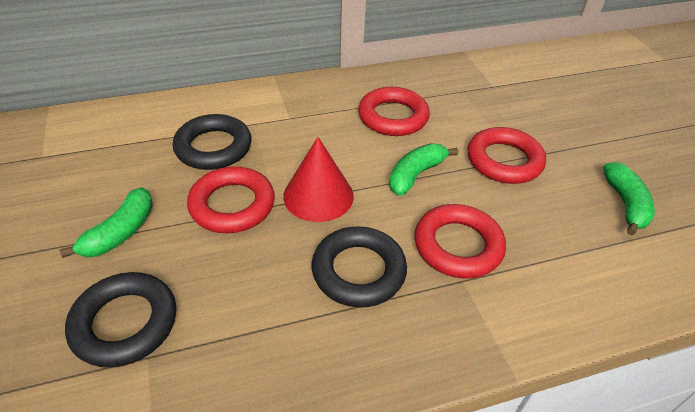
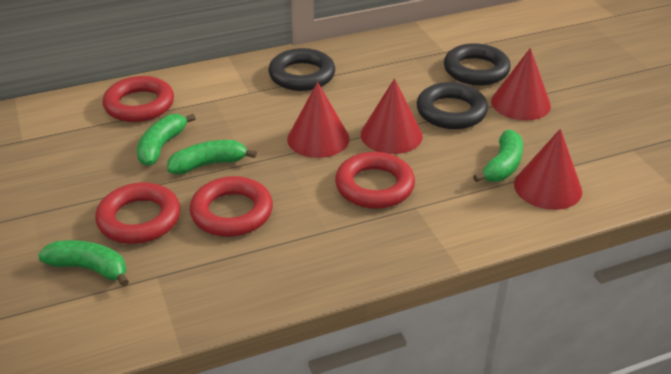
green banana: 3 -> 4
red cone: 1 -> 4

